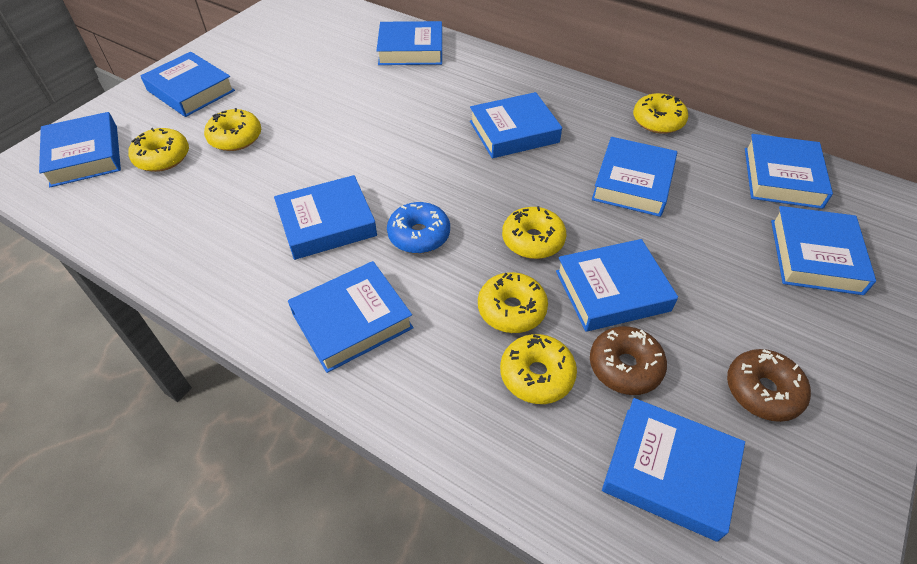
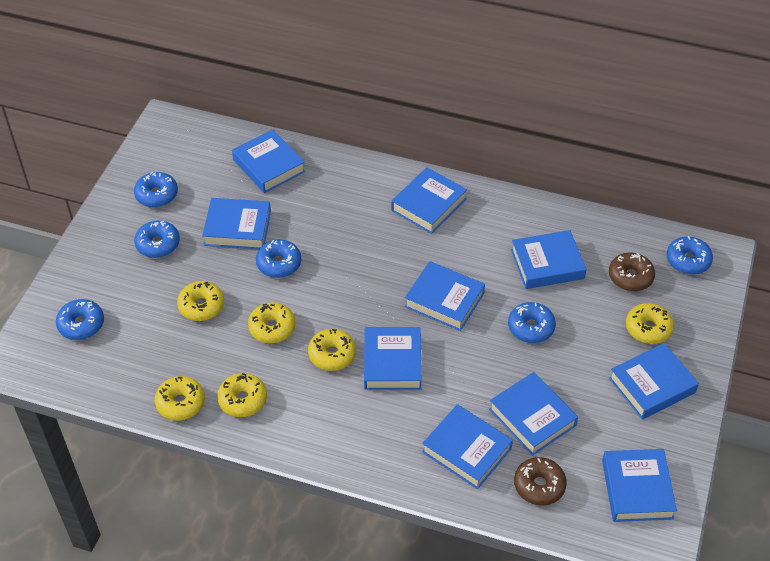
blue book: 11 -> 10
blue donut: 1 -> 6

